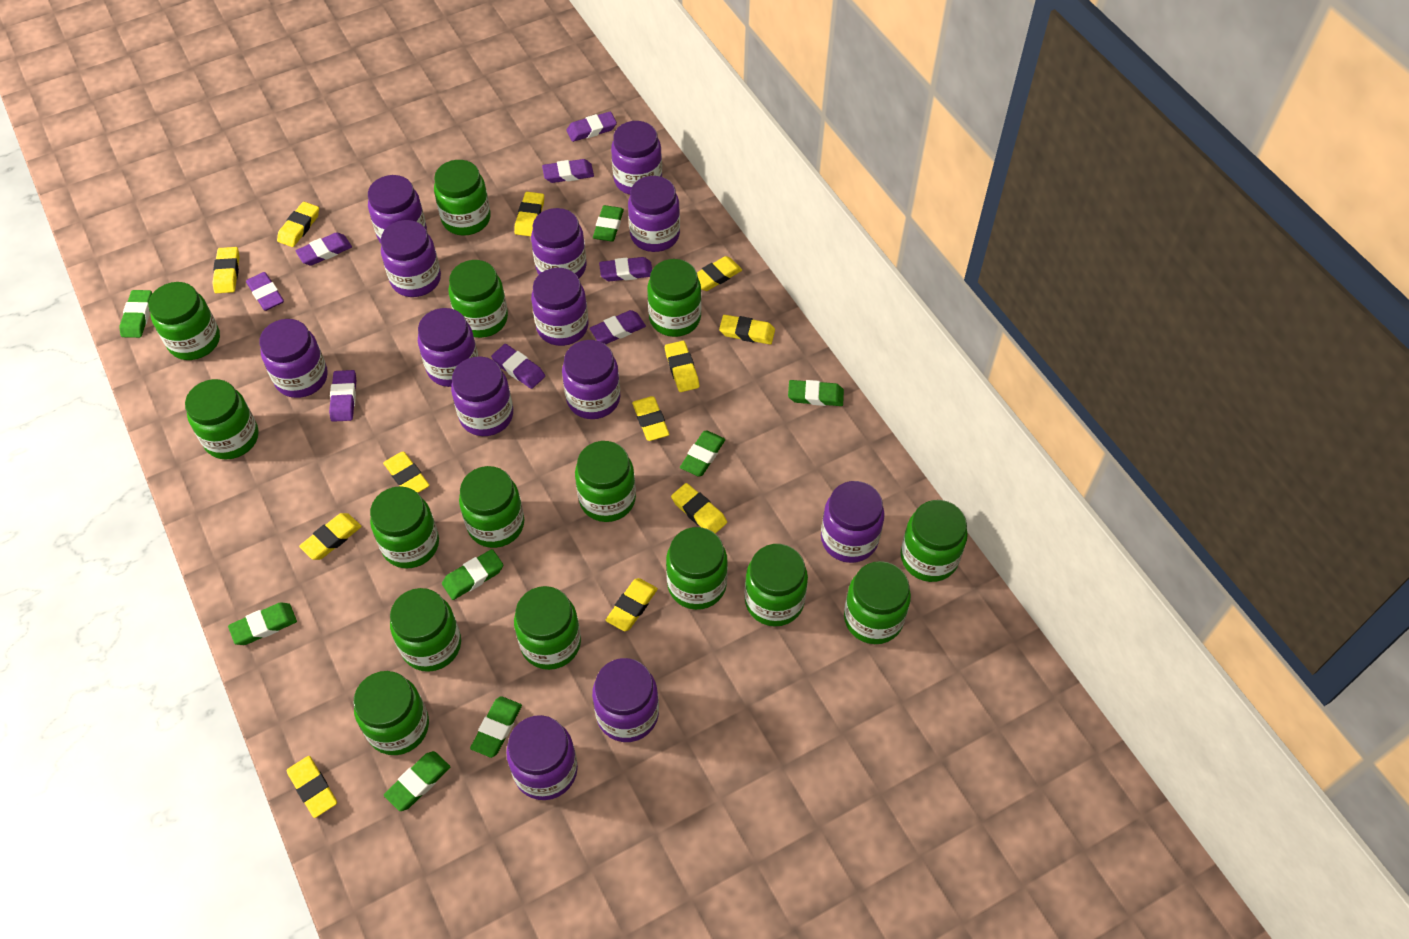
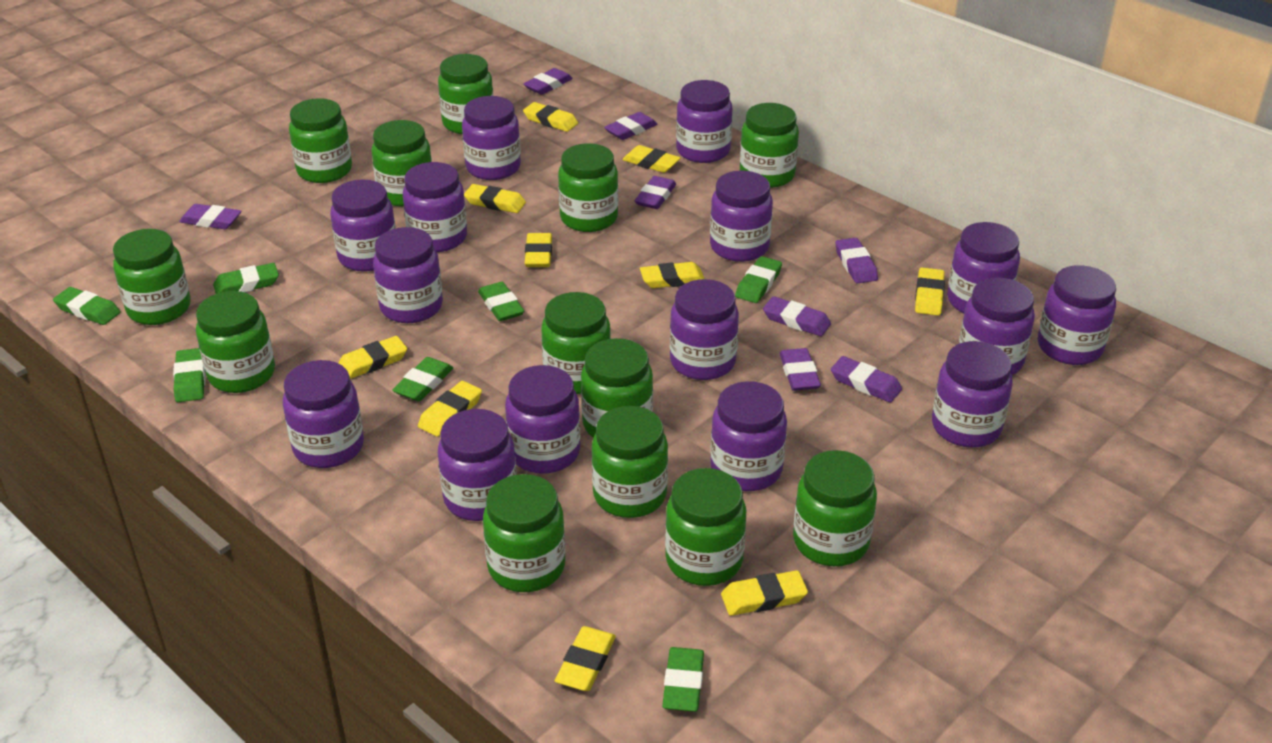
green eraser: 8 -> 7
green jar: 15 -> 13
purple jar: 13 -> 15
yellow eraser: 12 -> 10

